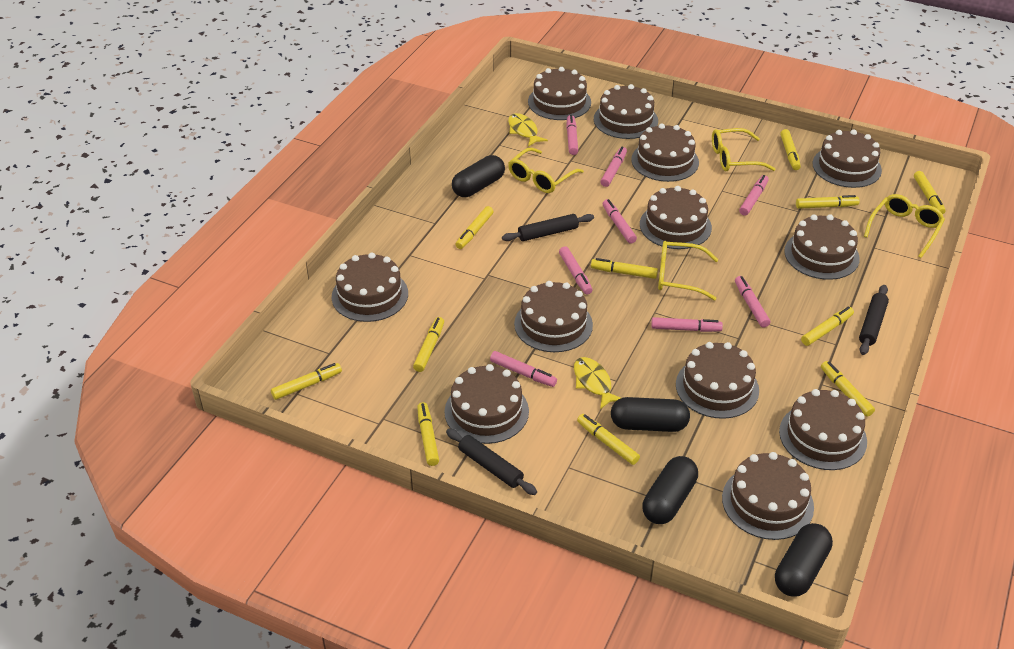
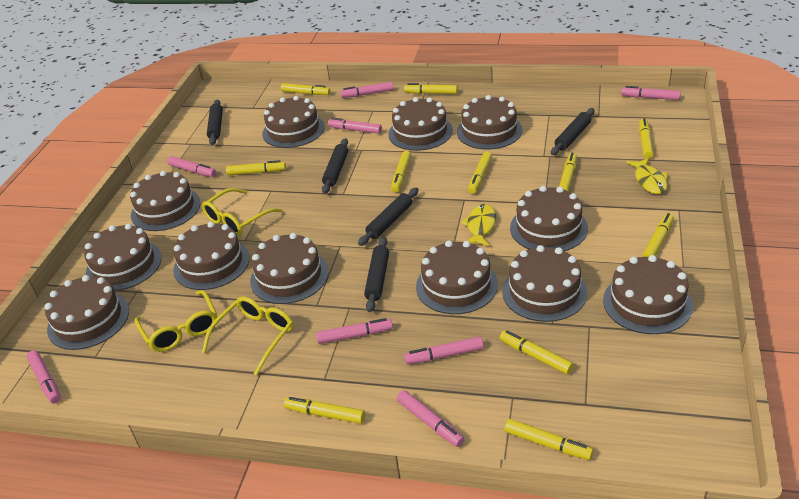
black capsule: 4 -> 0
black rolling pin: 3 -> 5
yellow glasses: 4 -> 3

